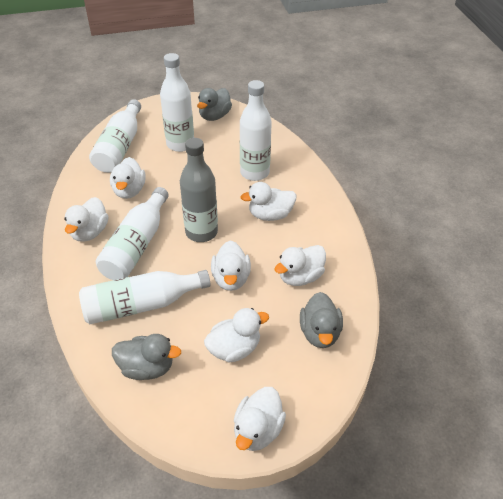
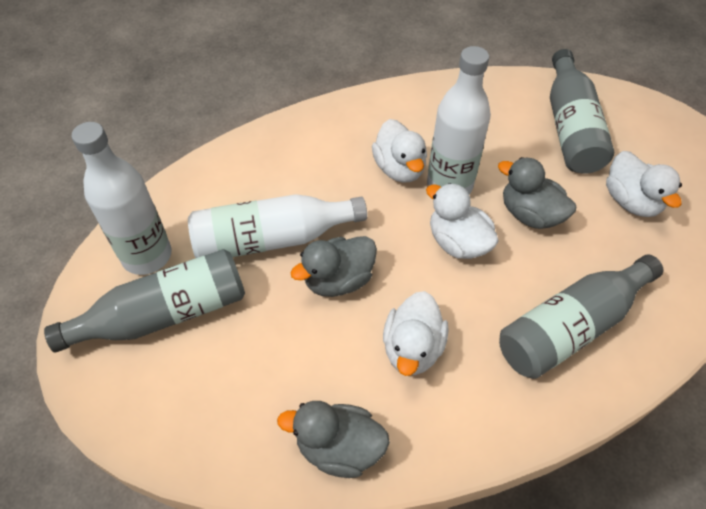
grey bottle: 1 -> 3
white bottle: 5 -> 3
white duck: 7 -> 4

